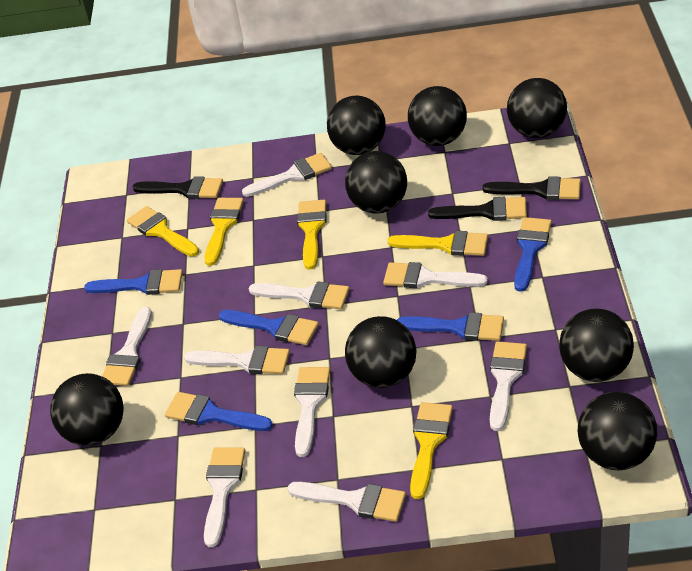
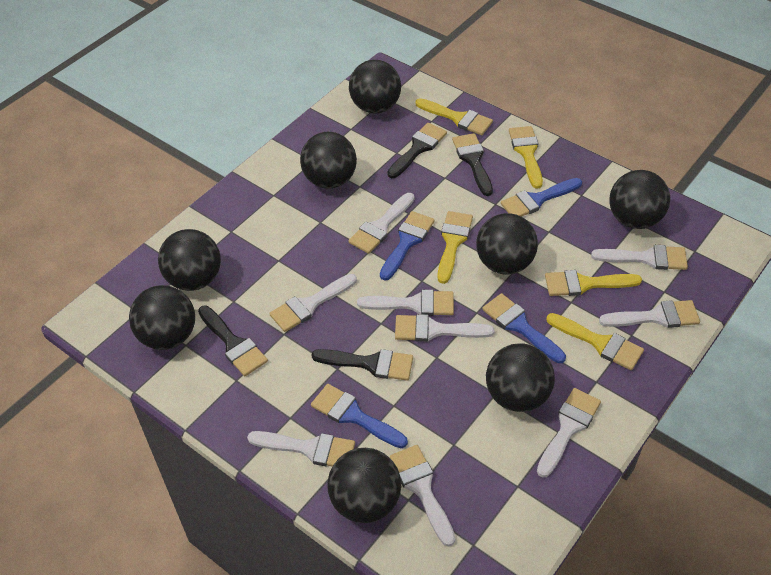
black brush: 3 -> 4
blue brush: 5 -> 4

